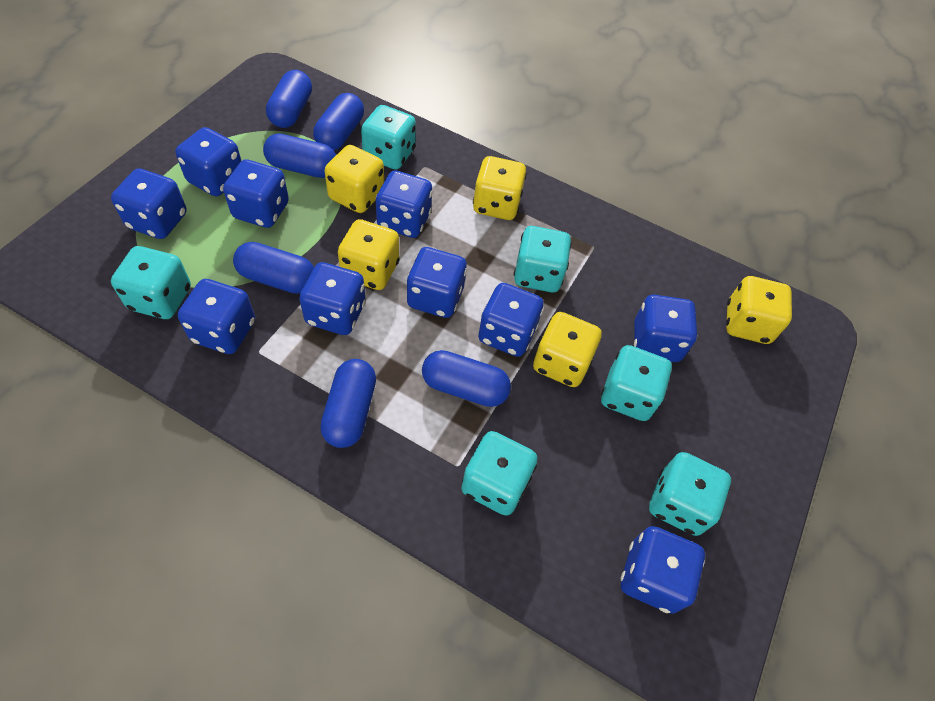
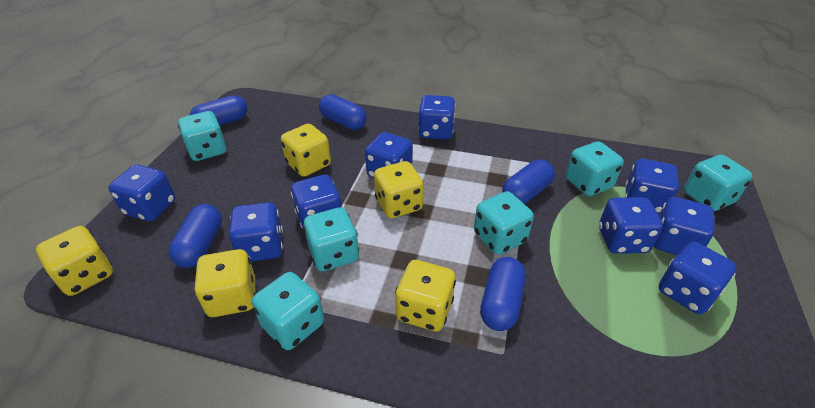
blue capsule: 6 -> 5
blue dice: 10 -> 9

